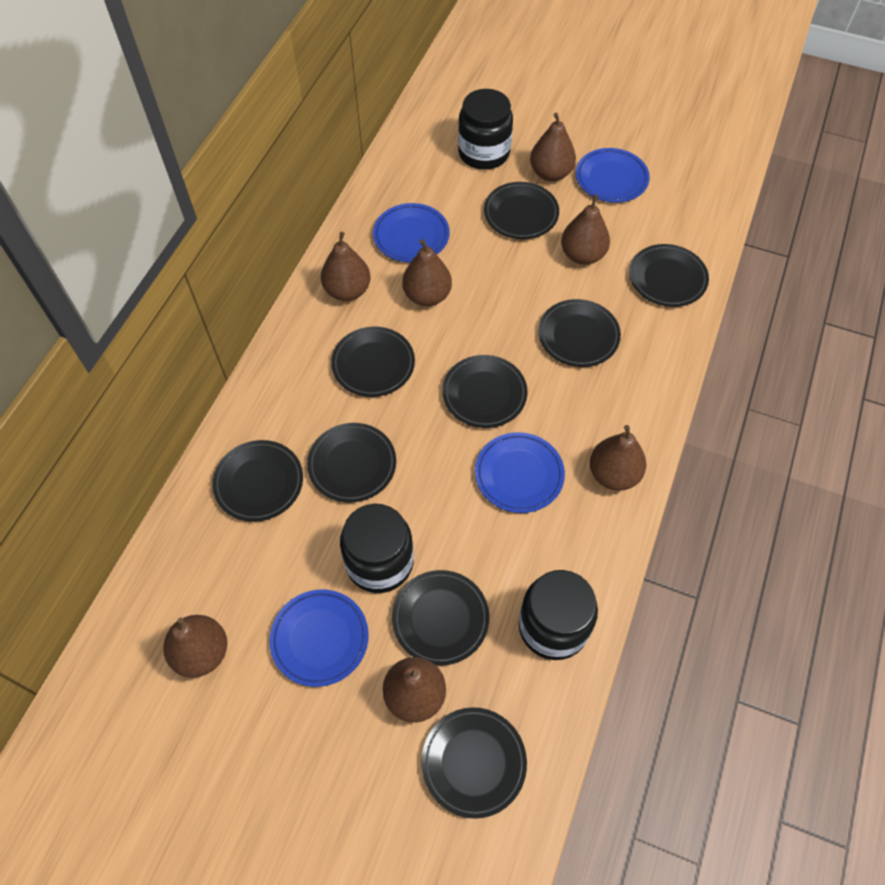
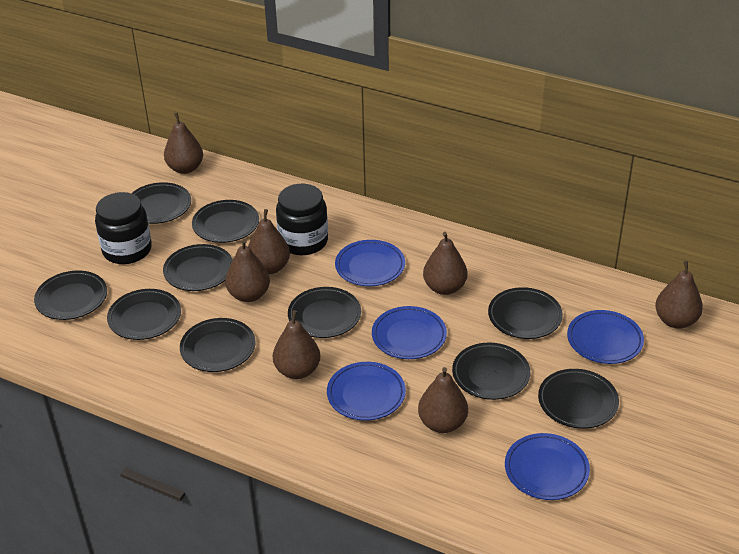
black jar: 3 -> 2
black plate: 9 -> 10
blue plate: 4 -> 5

